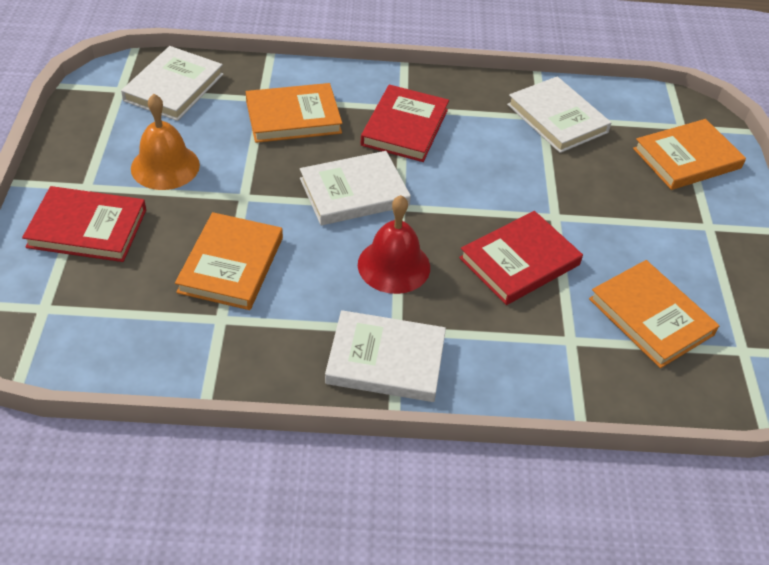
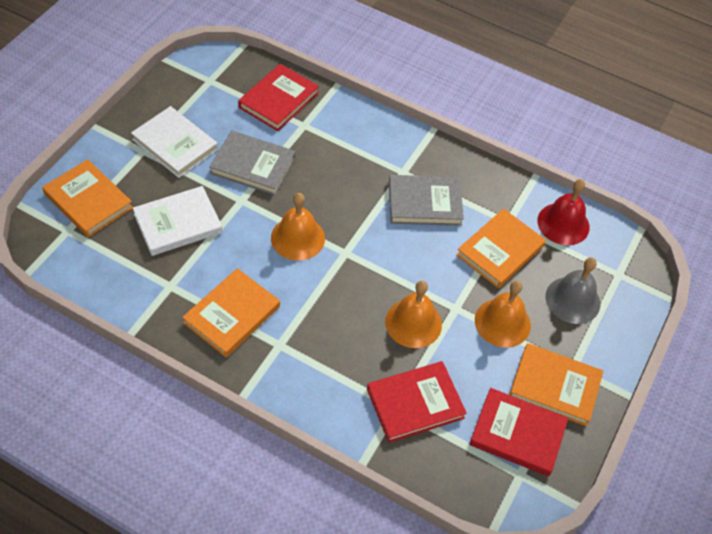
grey bell: 0 -> 1
grey book: 0 -> 2
orange bell: 1 -> 3
white book: 4 -> 2

